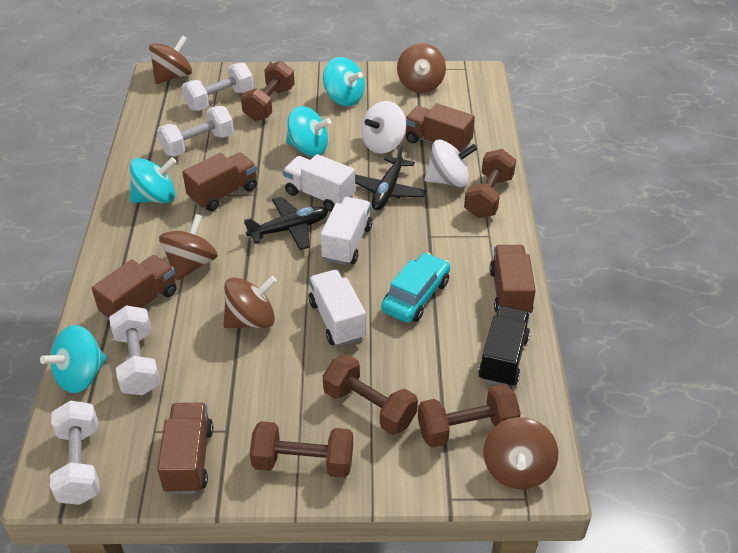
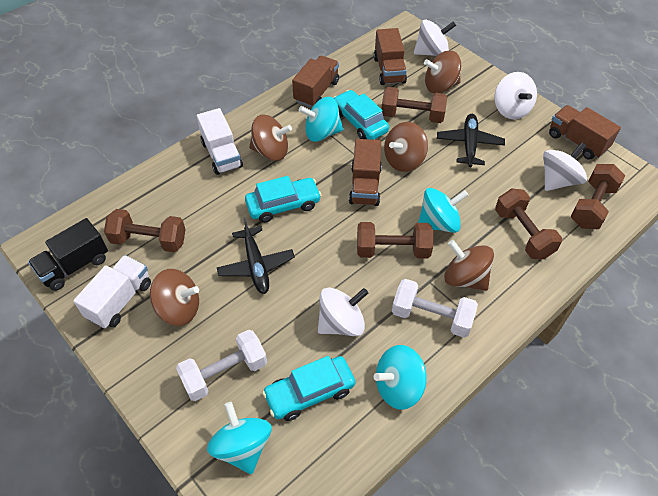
brown truck: 5 -> 4
turquoise car: 1 -> 3
white dumbbell: 4 -> 2
white spinning top: 2 -> 4
white truck: 3 -> 2

